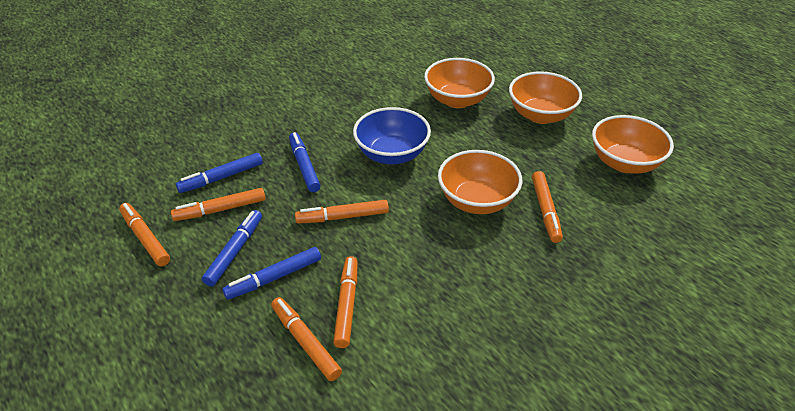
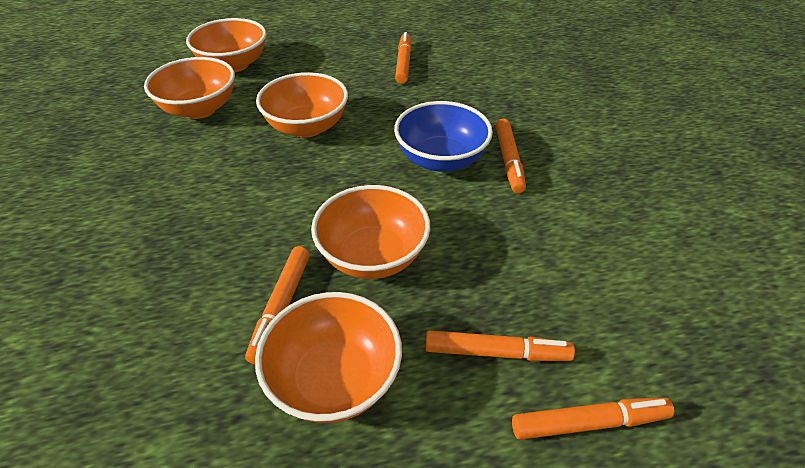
blue marker: 4 -> 0
orange bowl: 4 -> 5
orange marker: 6 -> 5

